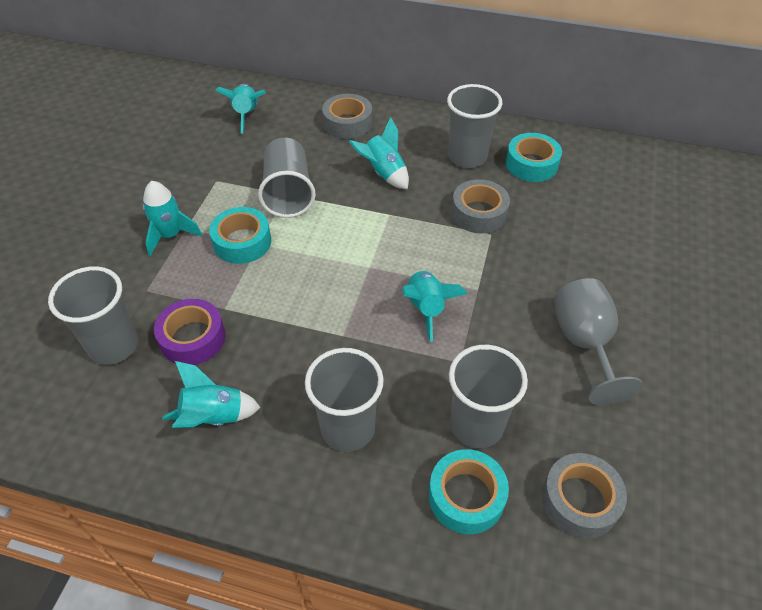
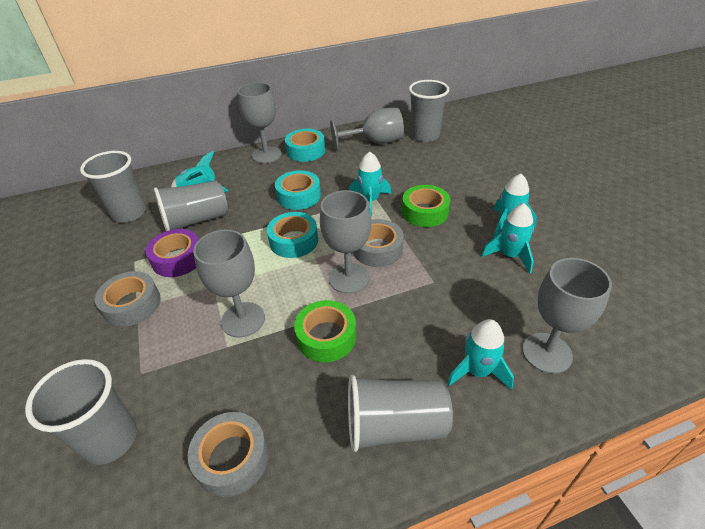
green tape: 0 -> 2
grey goblet: 1 -> 5

